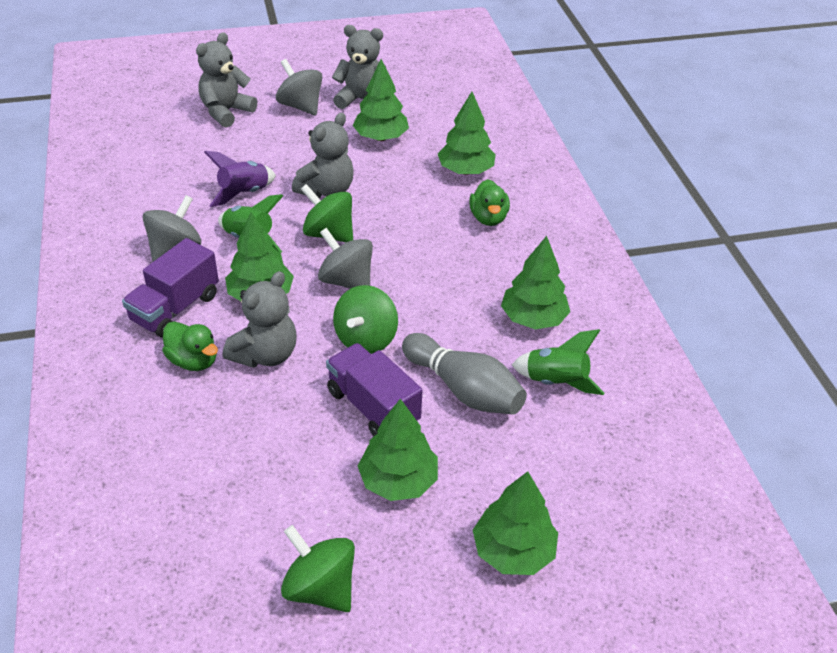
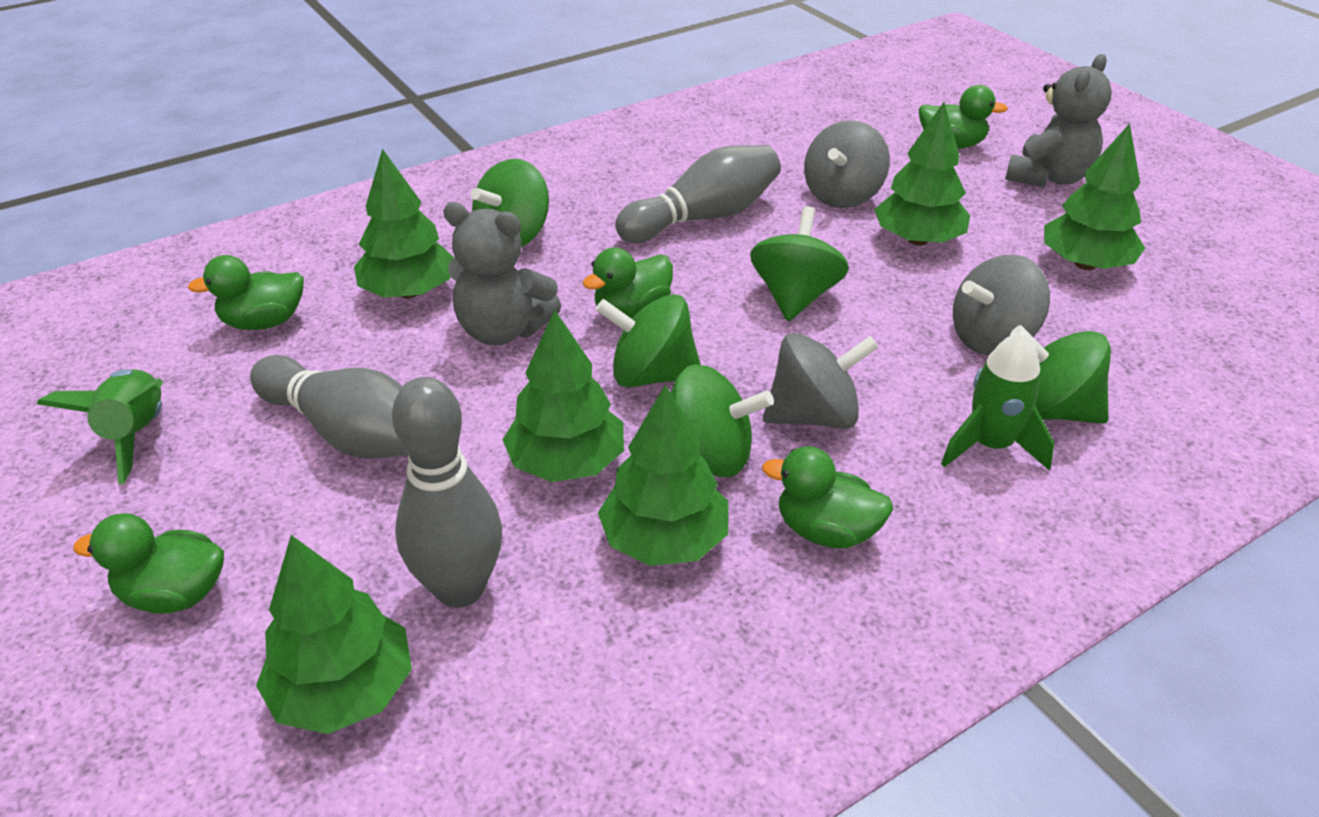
green duck: 2 -> 5
green spinning top: 3 -> 5
grey bowling pin: 1 -> 3
grey teddy bear: 4 -> 2
purple rocket: 1 -> 0
purple truck: 2 -> 0

